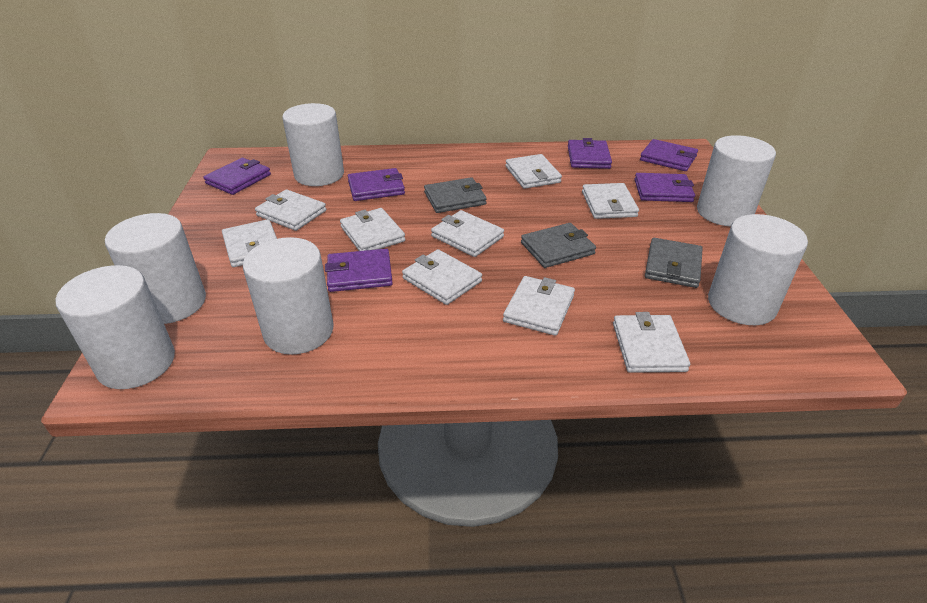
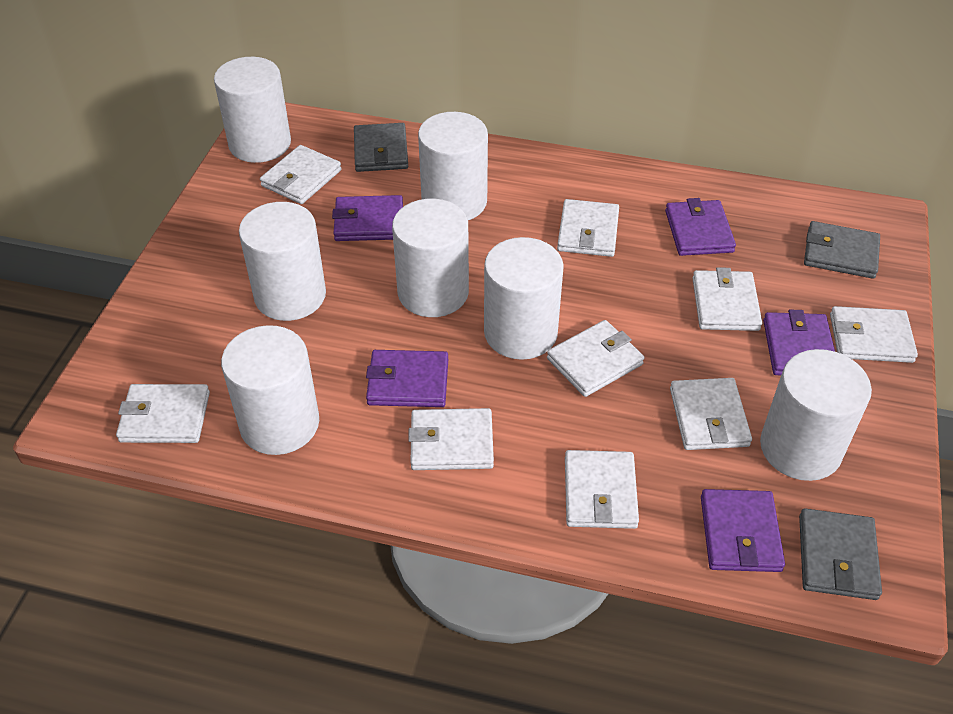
purple wallet: 6 -> 5
white cylinder: 6 -> 7

